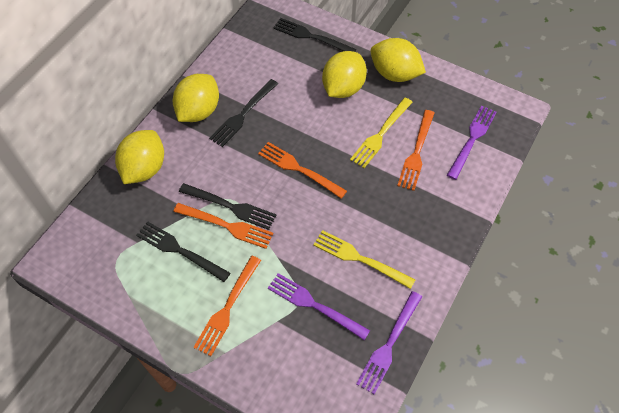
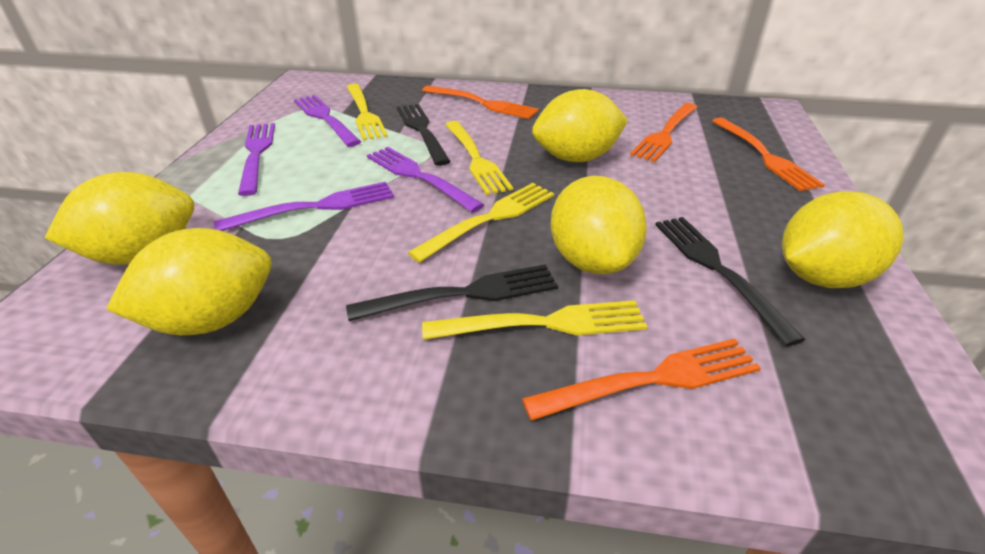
black fork: 4 -> 3
purple fork: 3 -> 4
yellow fork: 2 -> 4
yellow lemon: 4 -> 5

